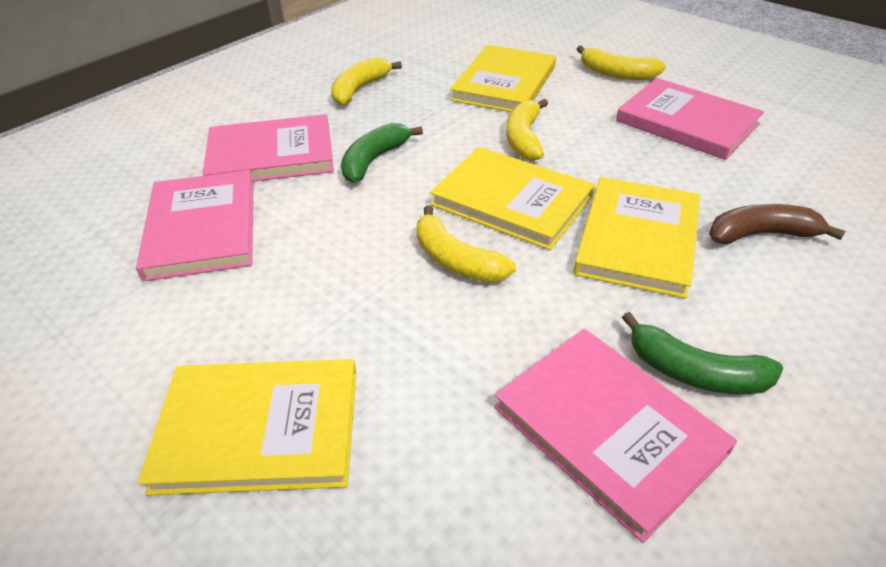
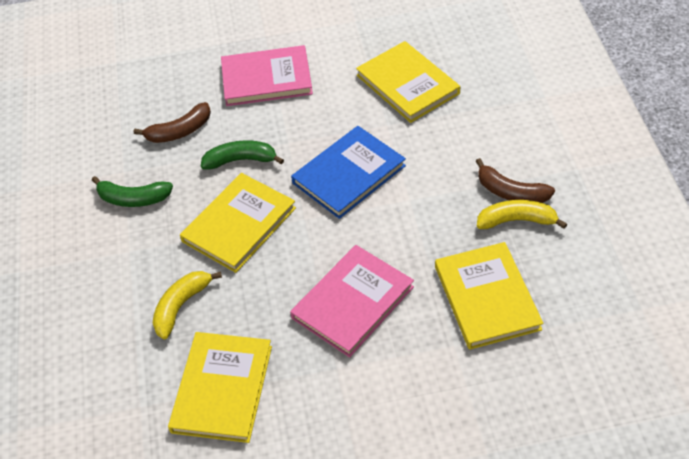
blue book: 0 -> 1
brown banana: 1 -> 2
pink book: 4 -> 2
yellow banana: 4 -> 2

